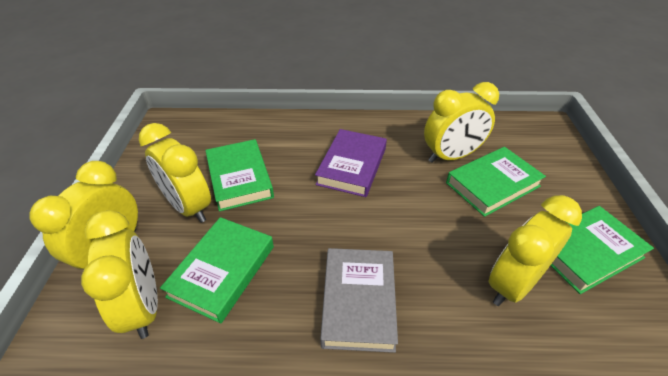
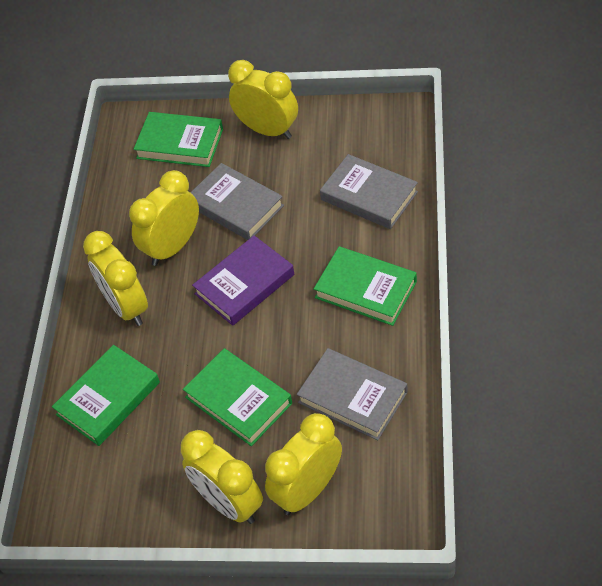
grey book: 1 -> 3

